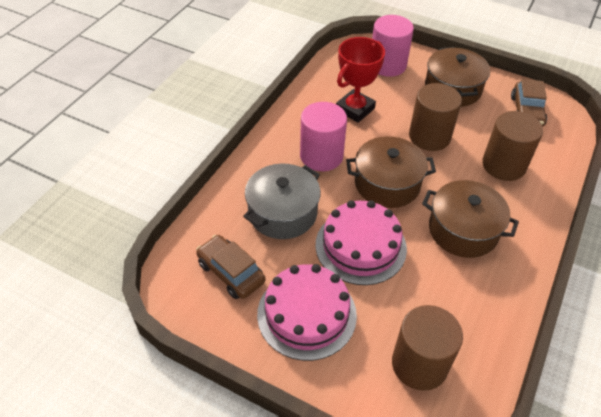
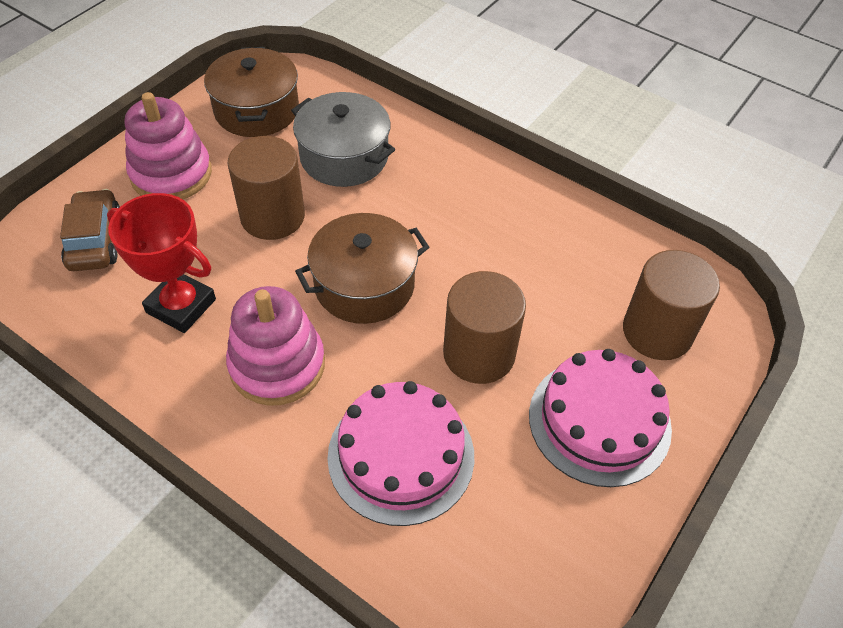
brown car: 2 -> 1
brown pot: 3 -> 2
pink cylinder: 2 -> 0
pink stacking toy: 0 -> 2

